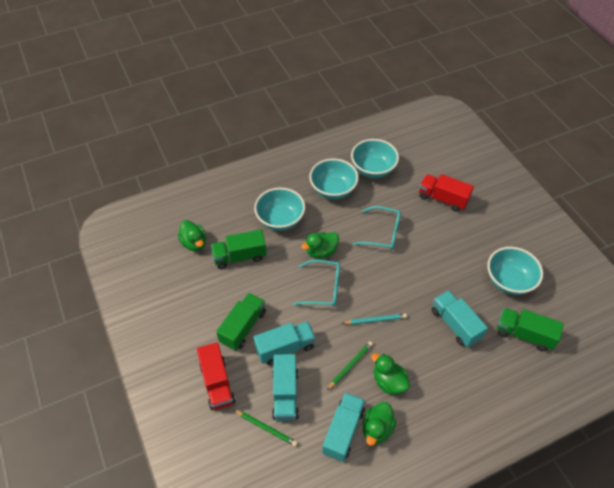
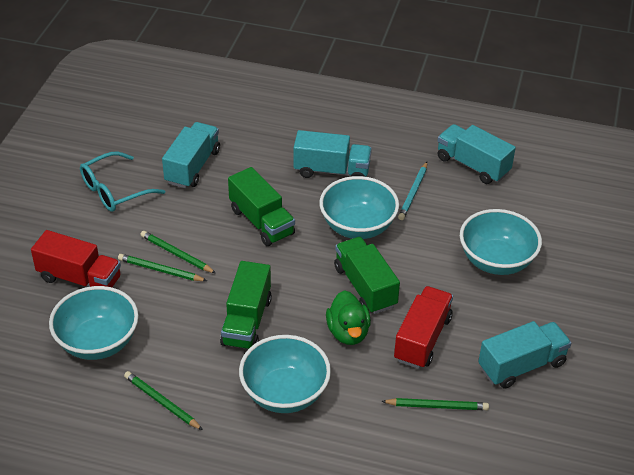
green duck: 4 -> 1
green pencil: 2 -> 4
turquoise glasses: 2 -> 1

